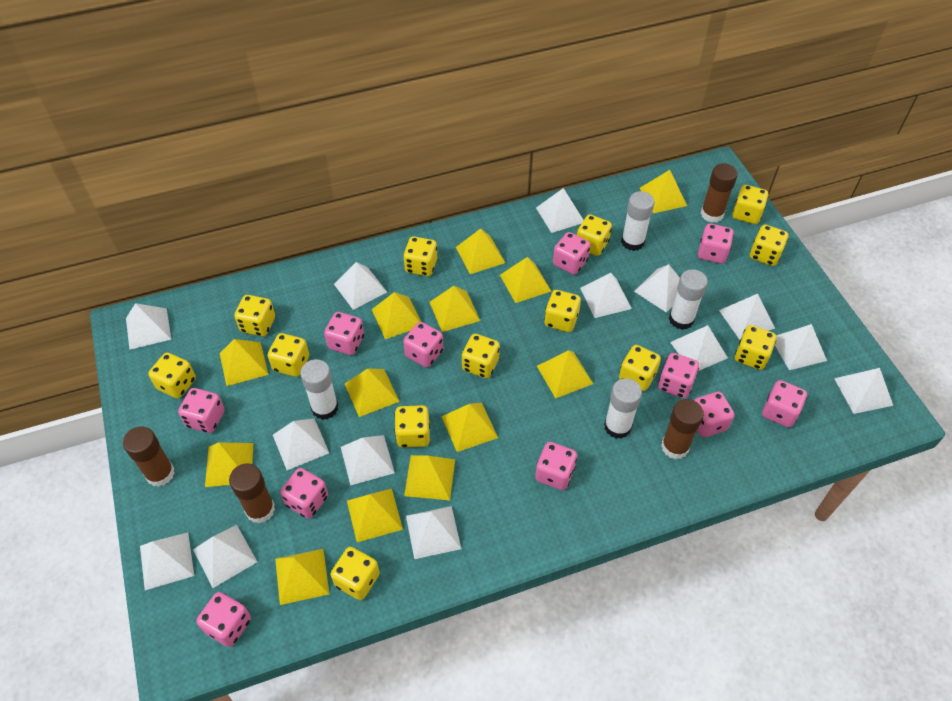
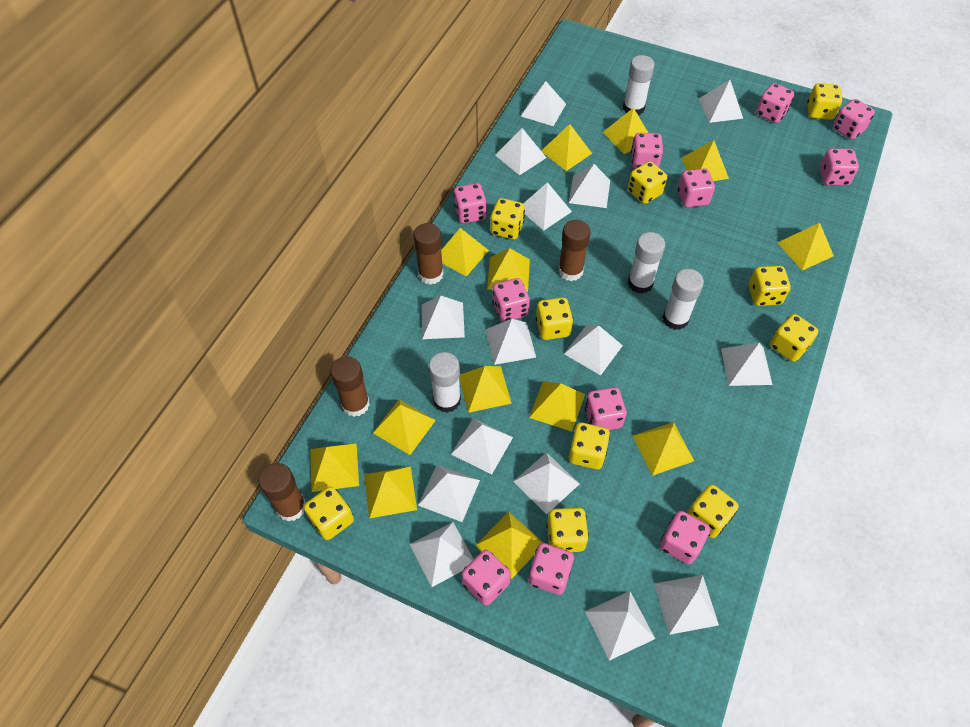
white pyramid: 14 -> 15
yellow dice: 13 -> 10

